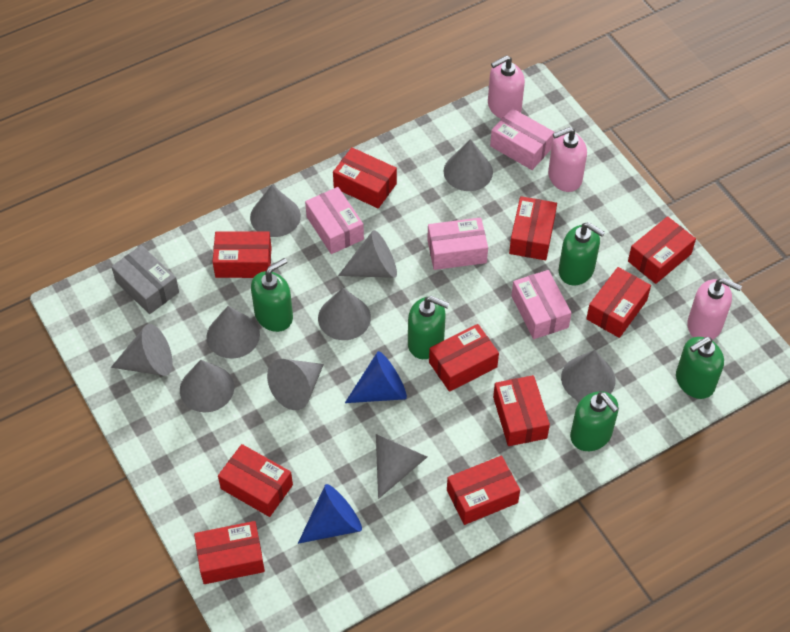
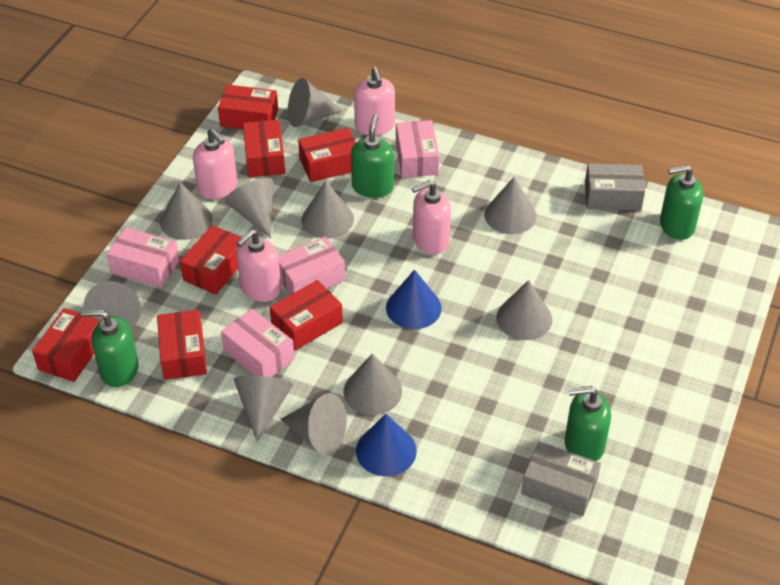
green soap dispenser: 5 -> 4
grey box: 1 -> 2
pink soap dispenser: 3 -> 4
red box: 10 -> 7

